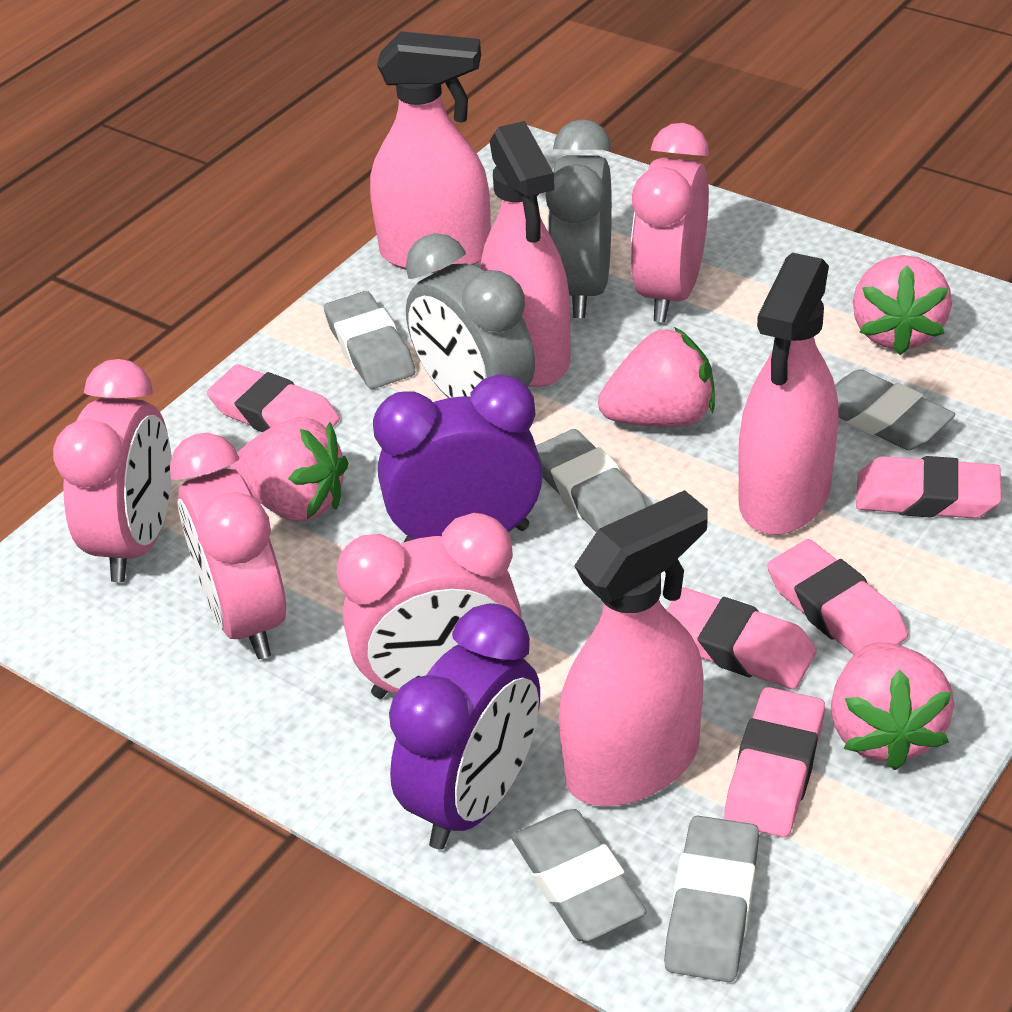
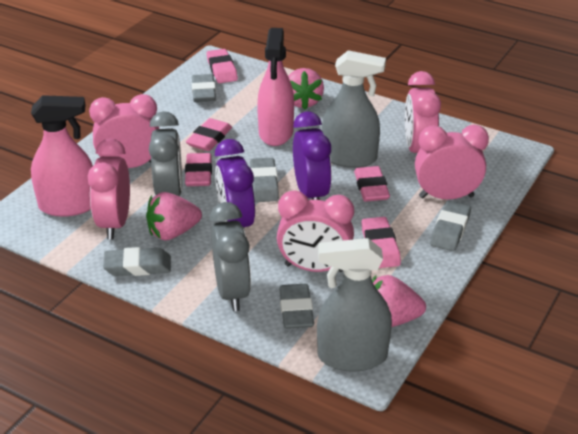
grey spray bottle: 0 -> 2
pink clock: 4 -> 5
pink spray bottle: 4 -> 2
pink strawberry: 4 -> 3

